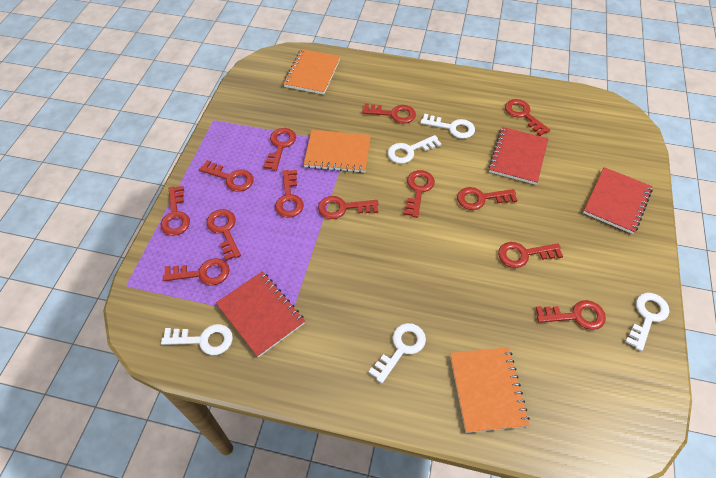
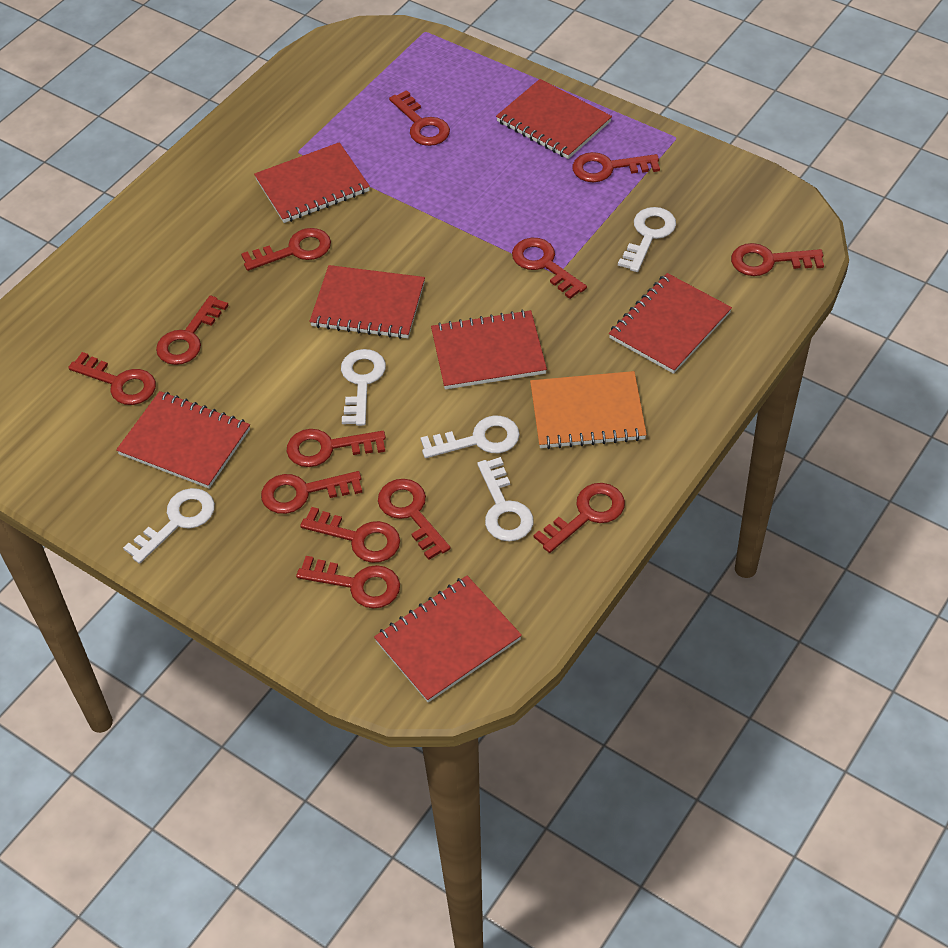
orange notebook: 3 -> 1
red notebook: 3 -> 7

